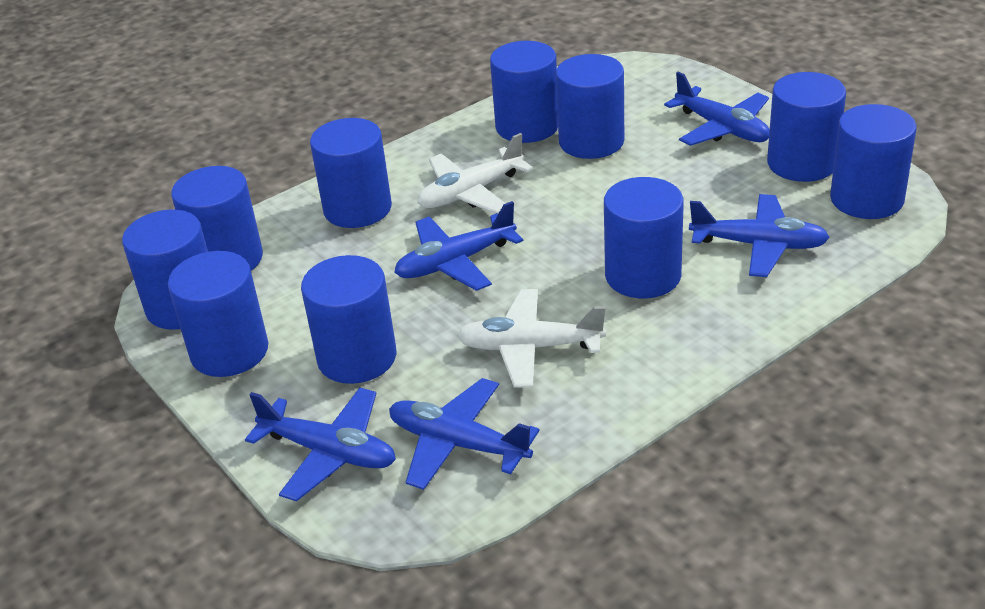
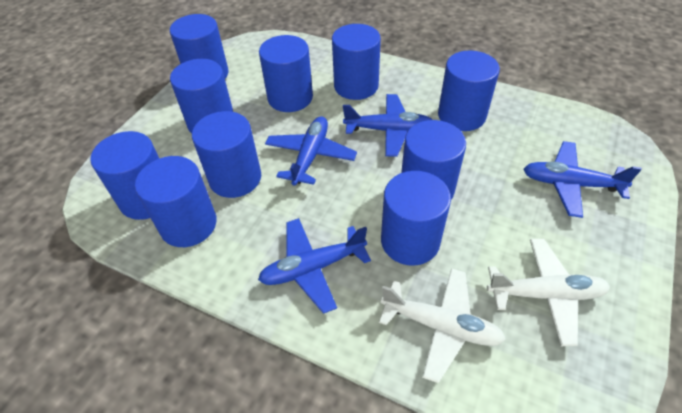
blue plane: 5 -> 4

